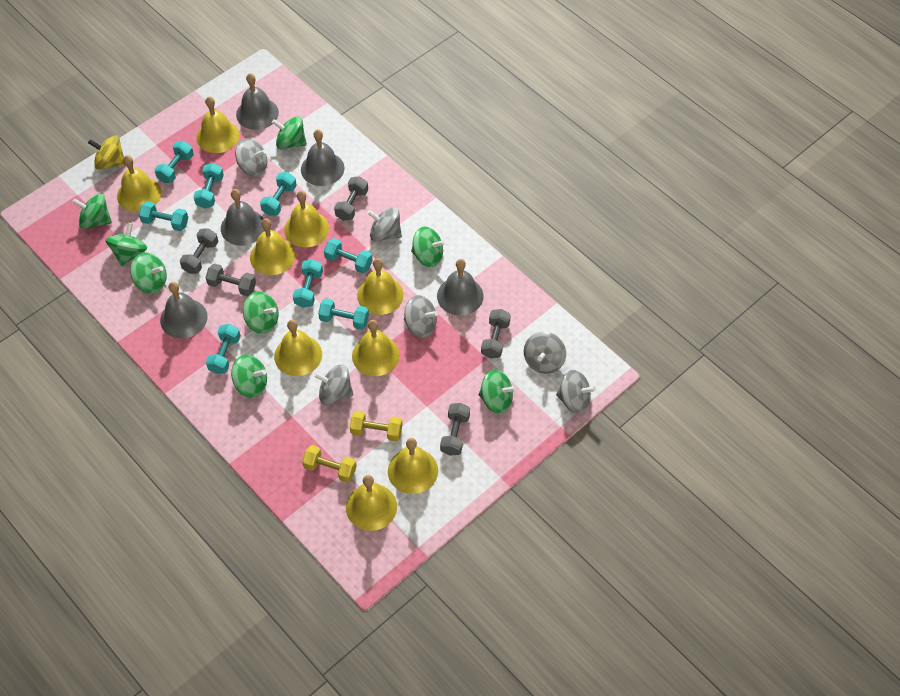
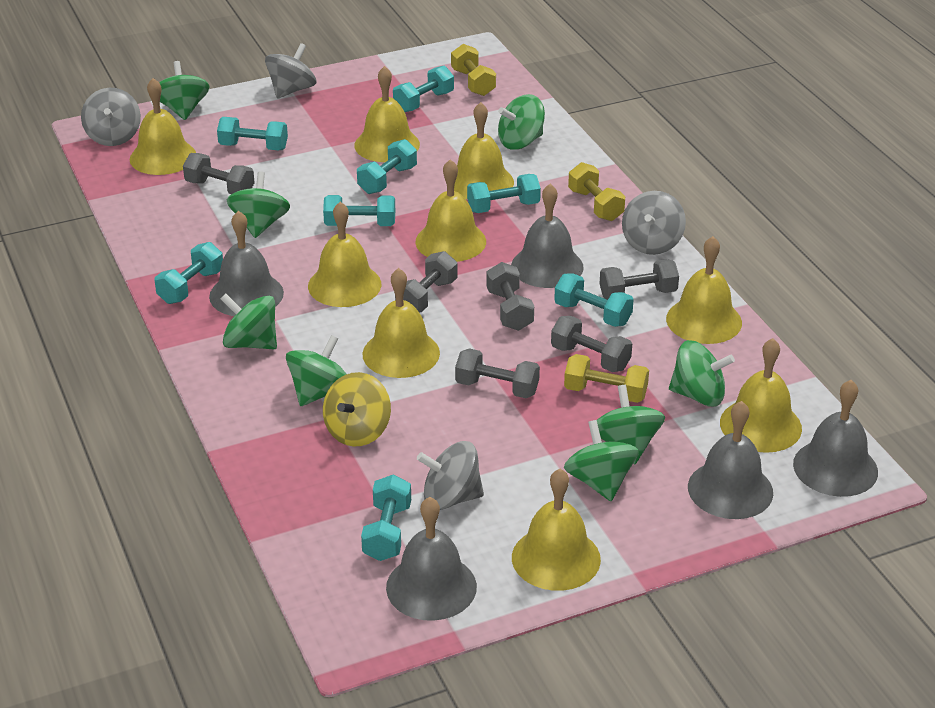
grey dumbbell: 5 -> 6
grey spinning top: 6 -> 4
yellow dumbbell: 2 -> 3

